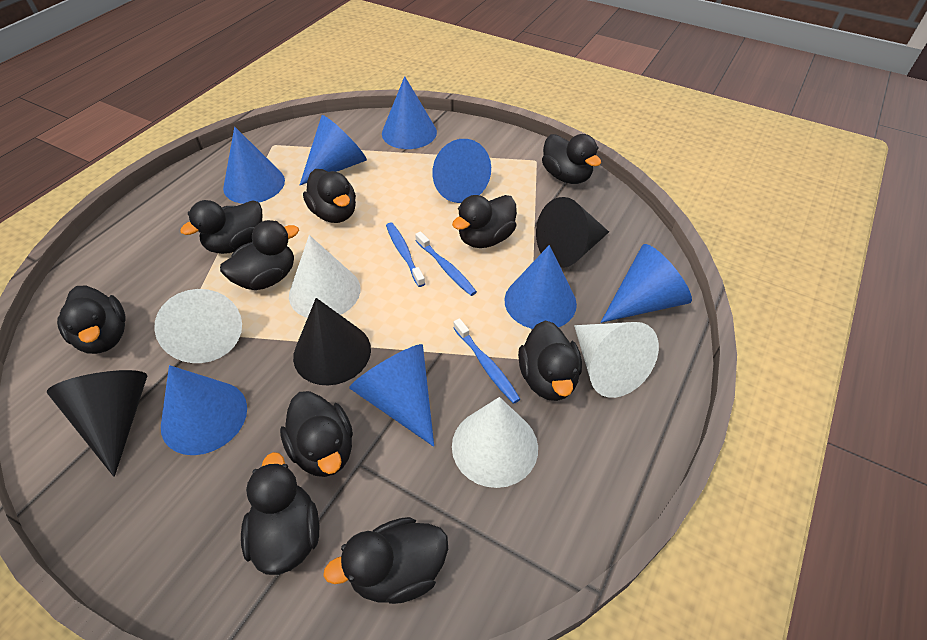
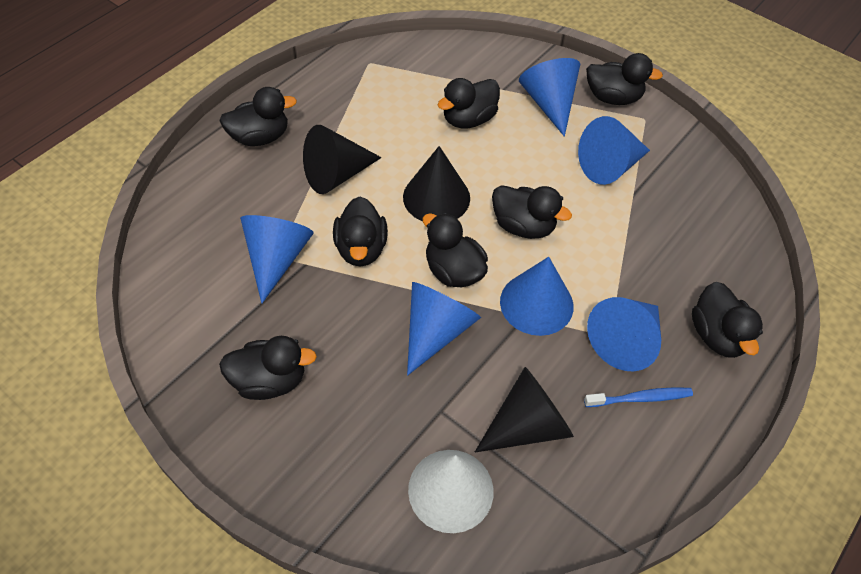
black duck: 10 -> 8
blue cone: 8 -> 6
blue toothbrush: 3 -> 1
white cone: 4 -> 1

